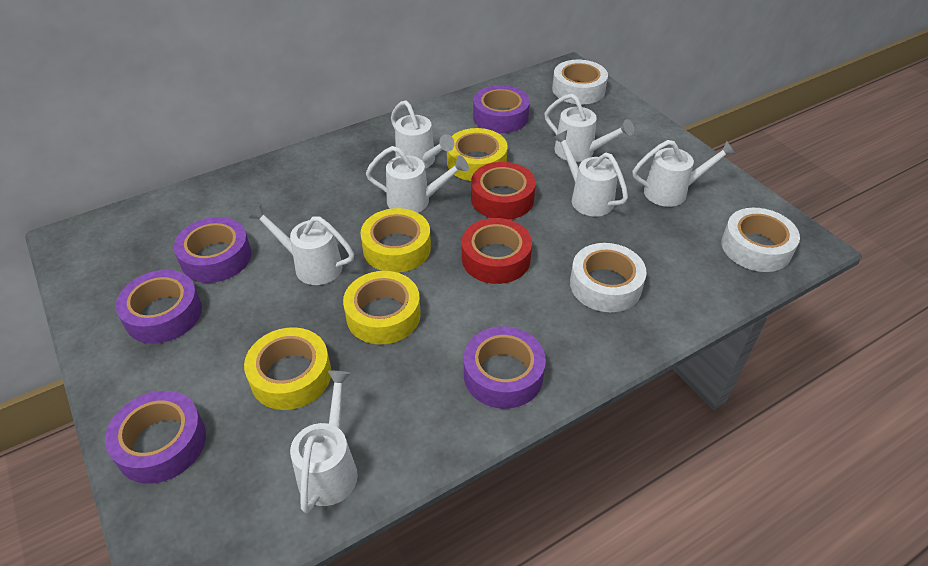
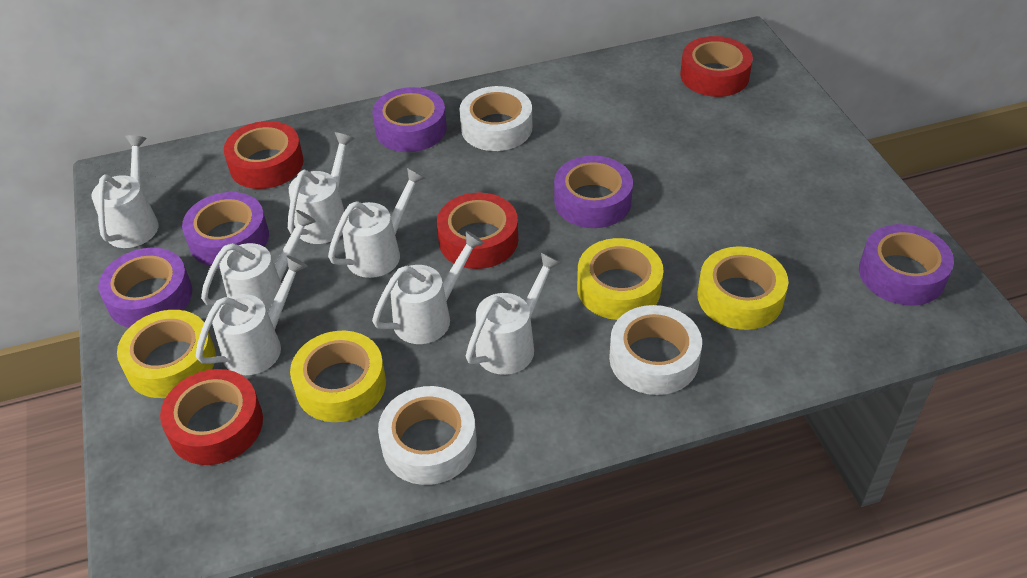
red tape: 2 -> 4

